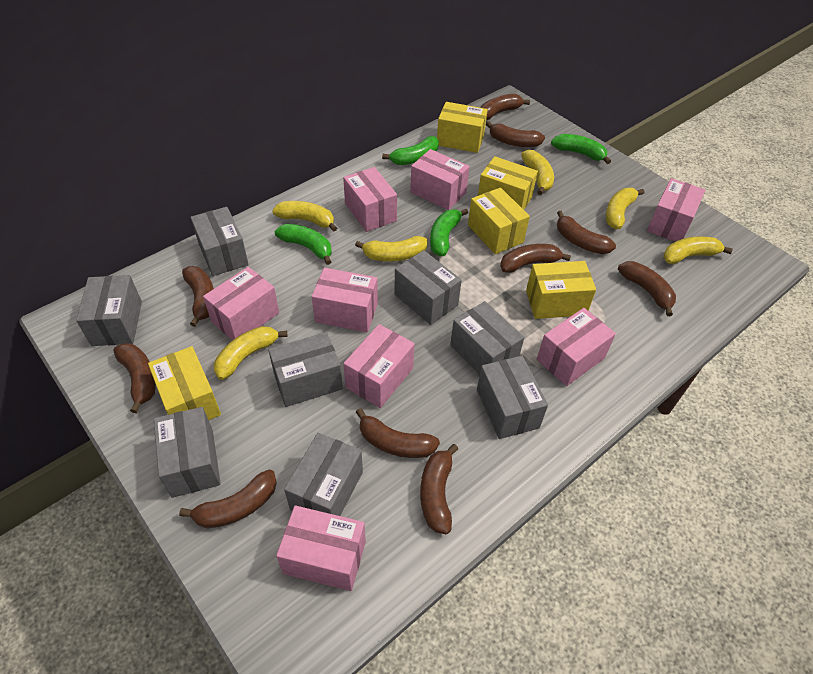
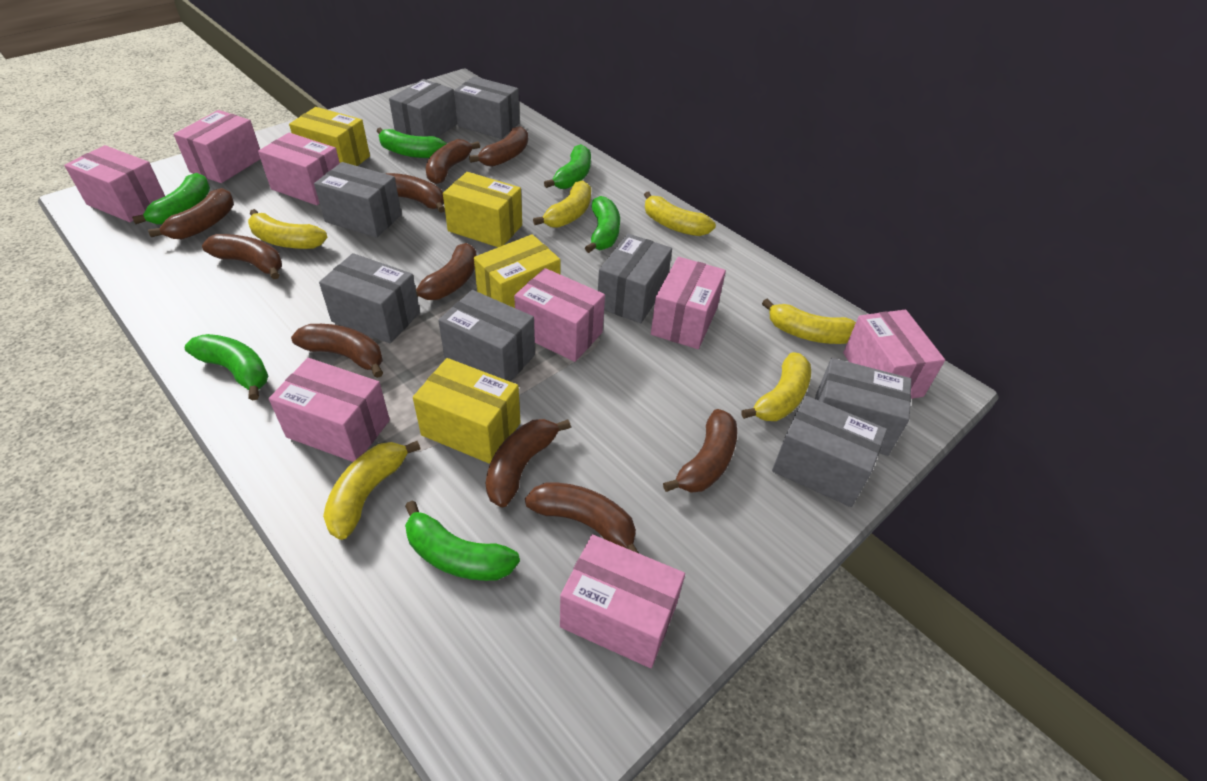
green banana: 4 -> 6
yellow box: 5 -> 4

